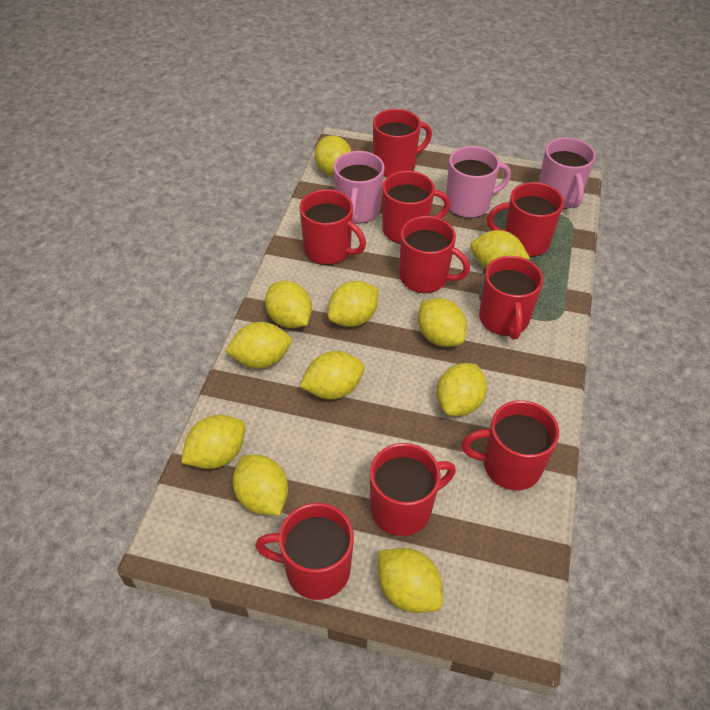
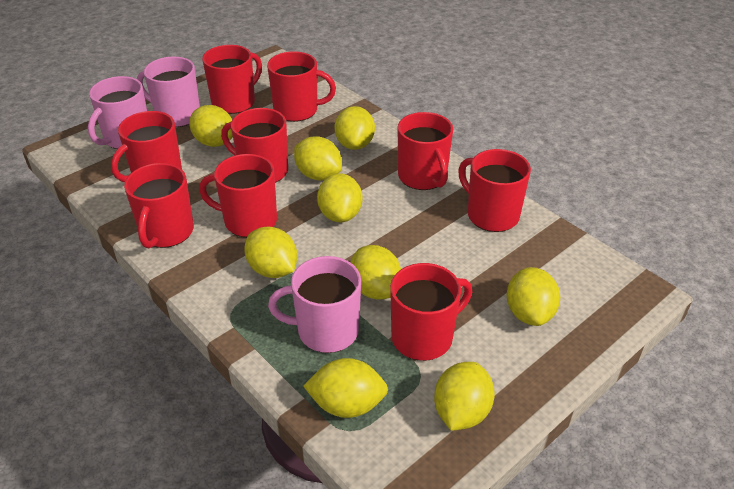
yellow lemon: 11 -> 9

